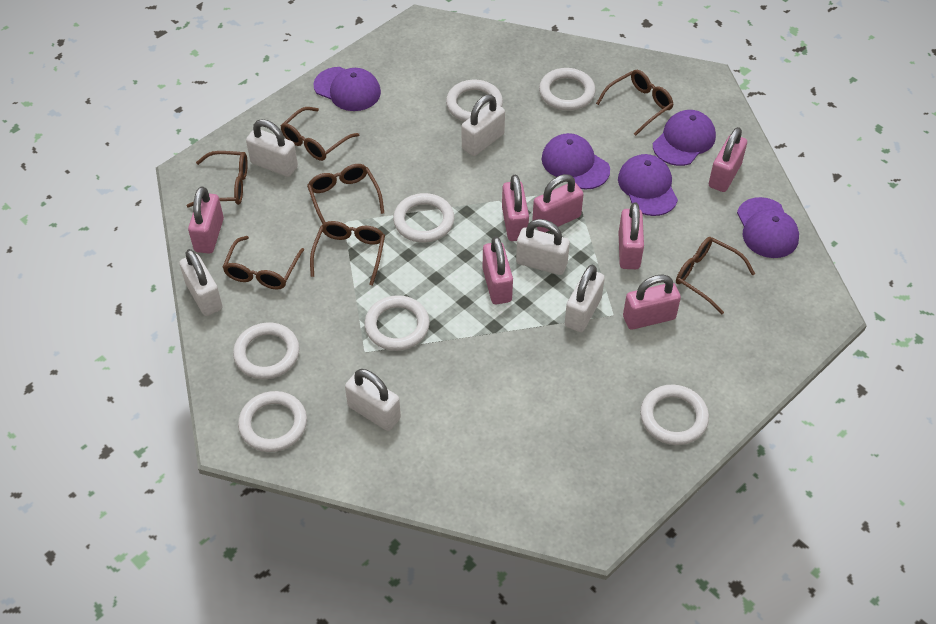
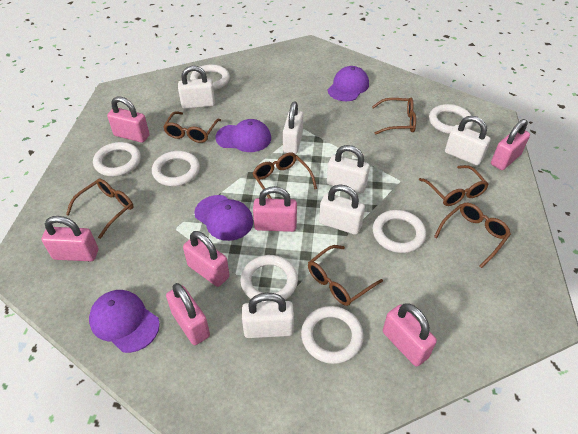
purple cap: 5 -> 4

